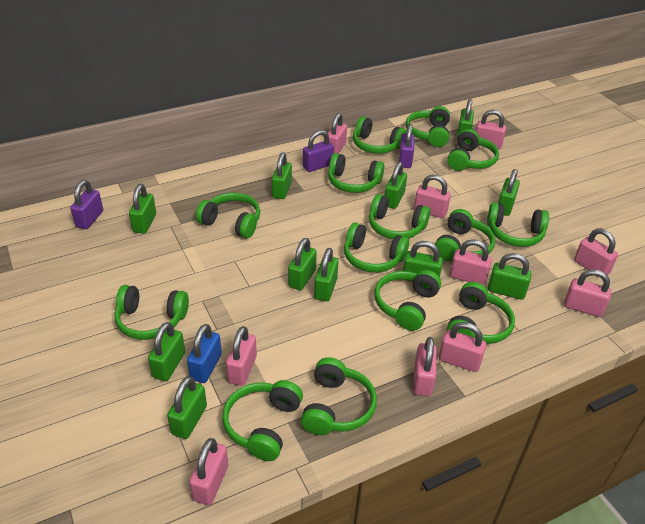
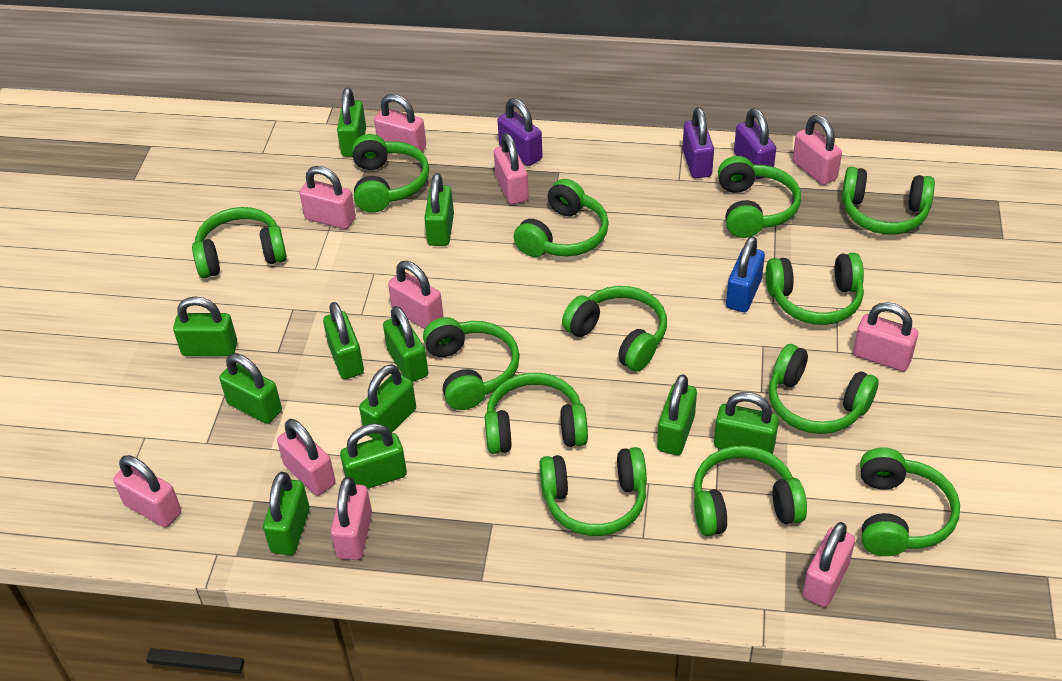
green headphones: 14 -> 13

